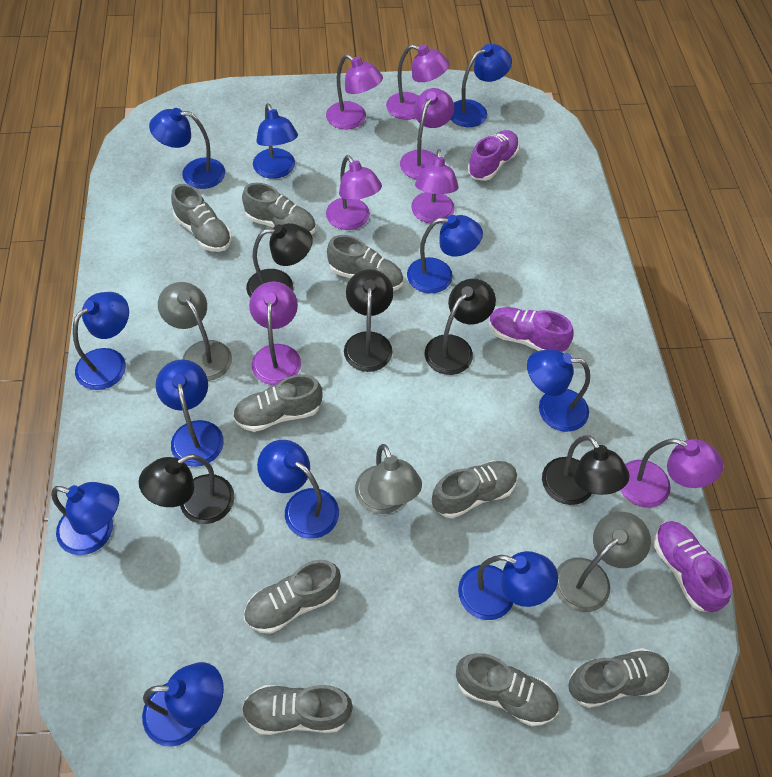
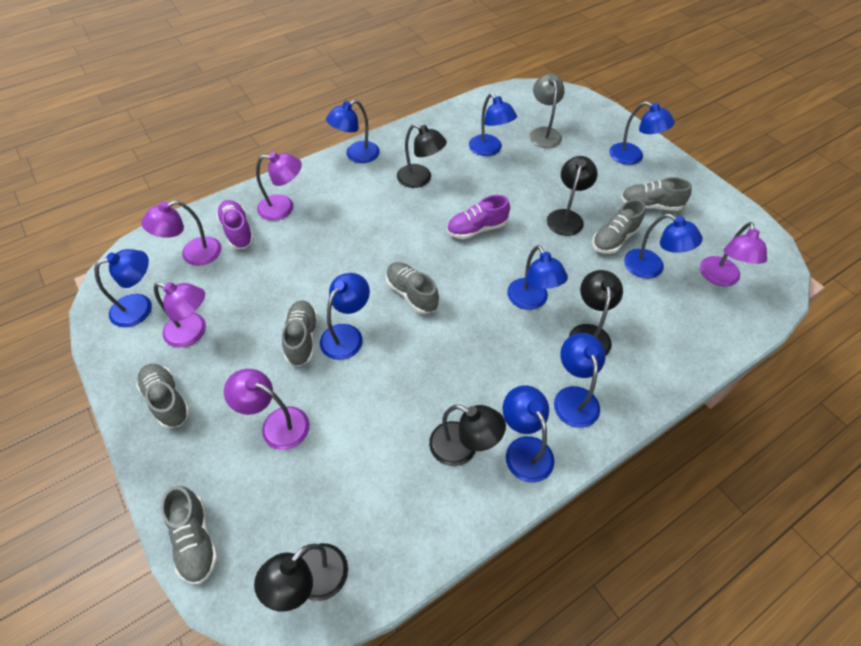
blue lamp: 11 -> 9
grey lamp: 3 -> 1
grey shoe: 9 -> 6
purple lamp: 7 -> 5
purple shoe: 3 -> 2

